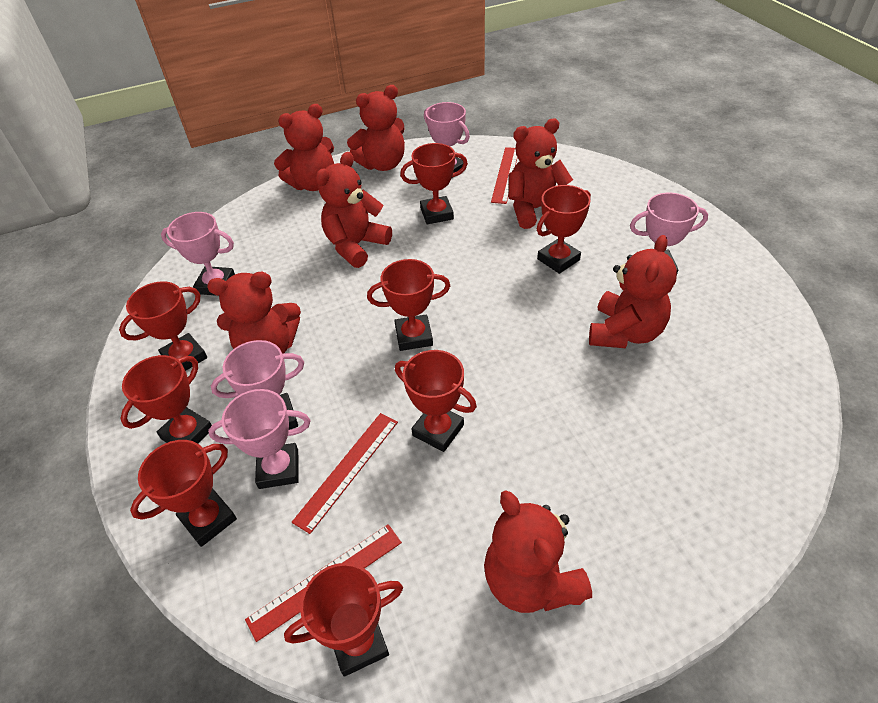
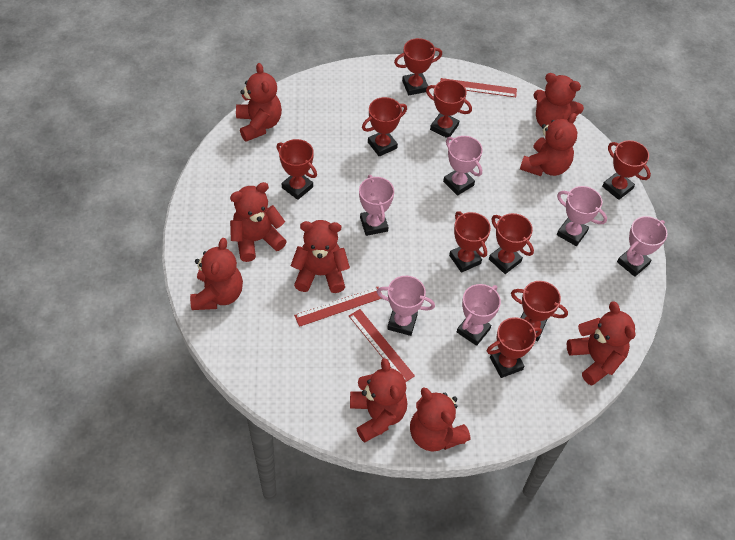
pink trophy: 5 -> 6
red teddy bear: 7 -> 9
red trophy: 8 -> 9

